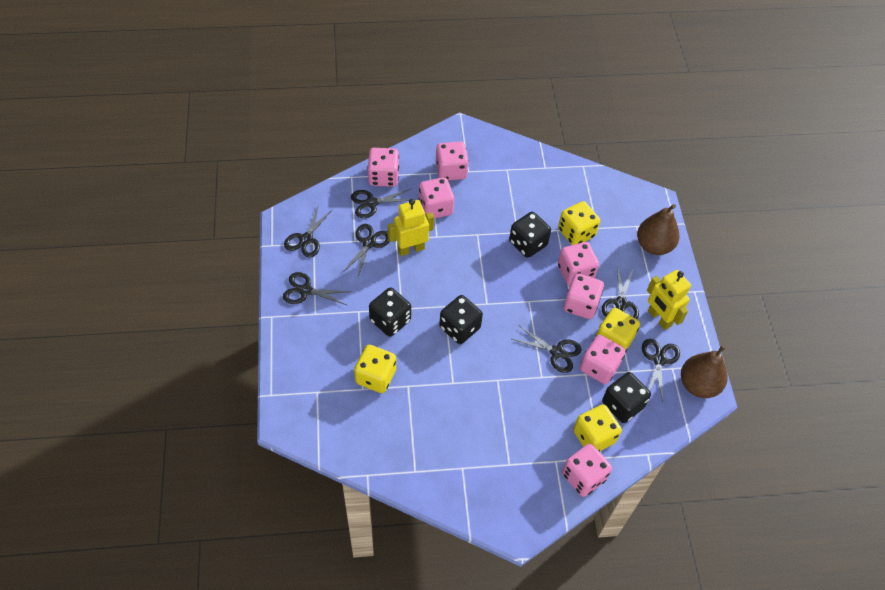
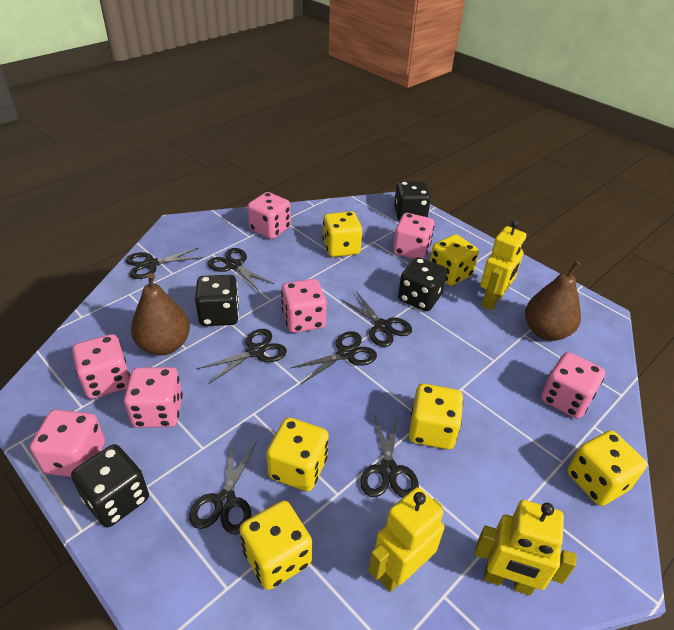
yellow dice: 4 -> 6
yellow robot: 2 -> 3

